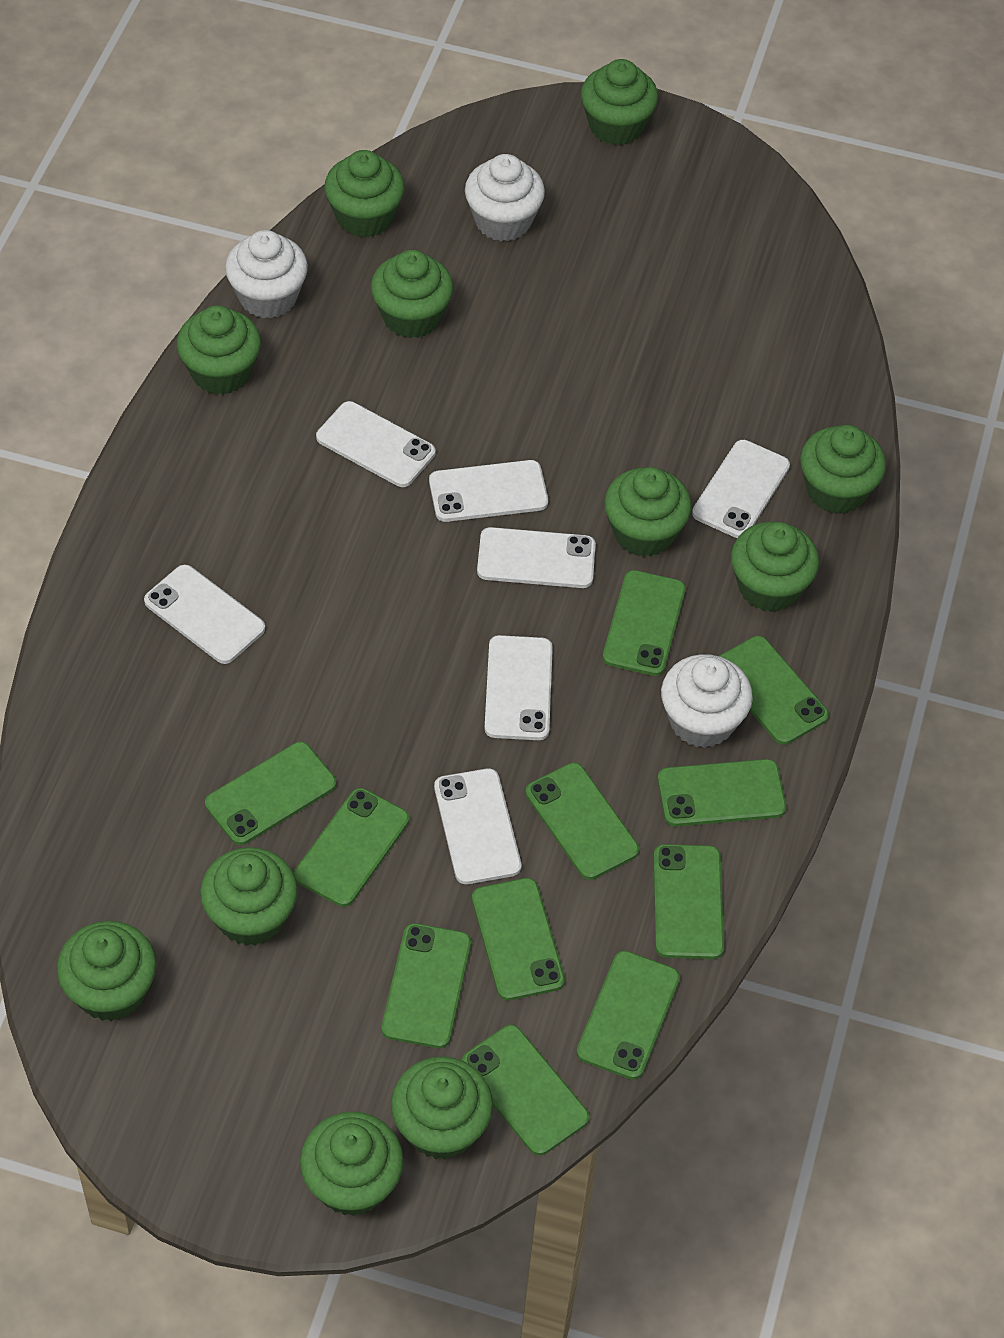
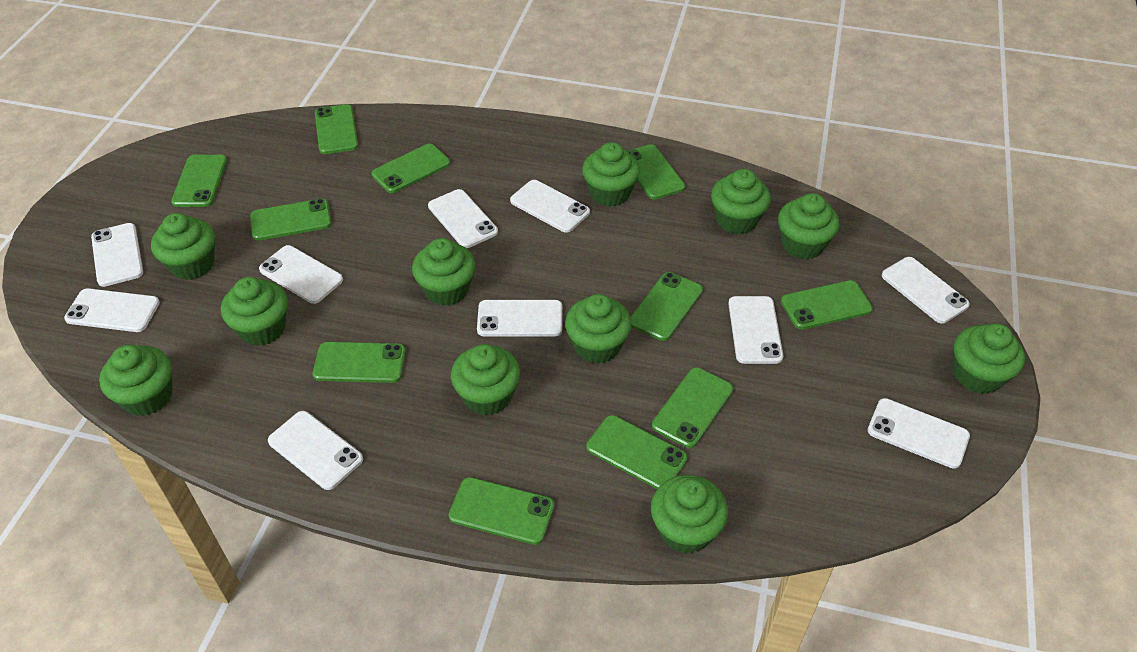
white cupcake: 3 -> 0
white phone: 7 -> 10

